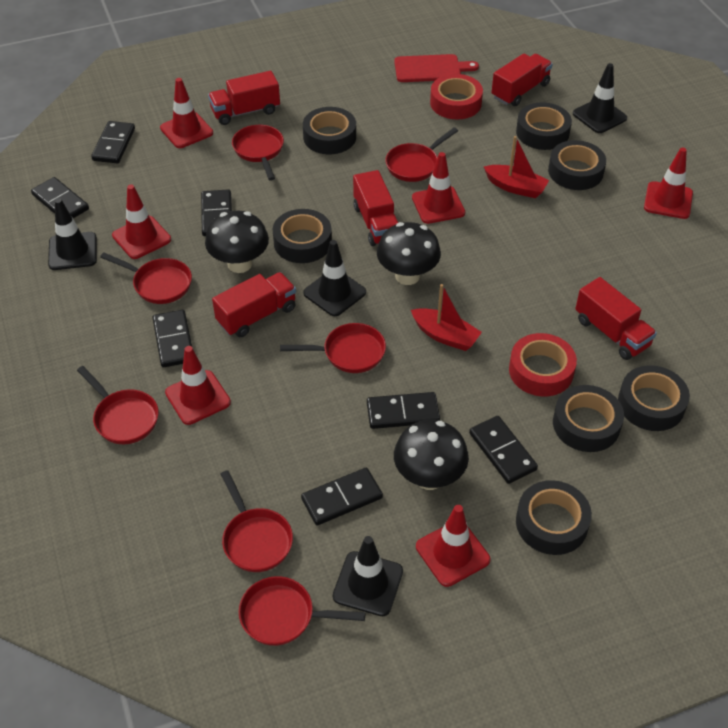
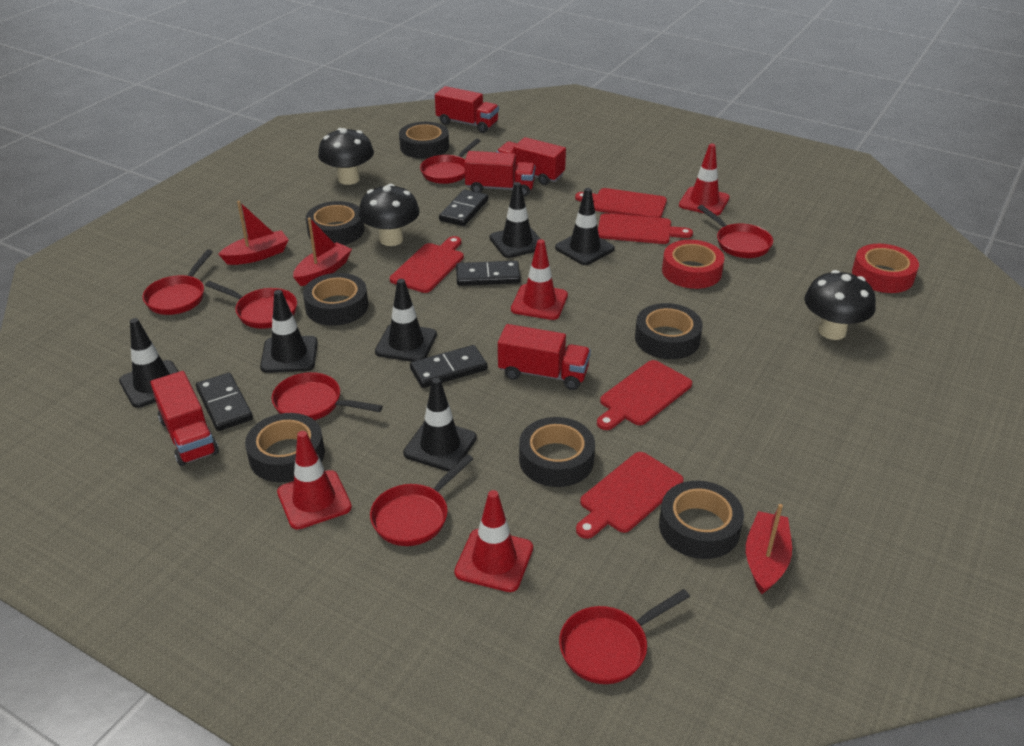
black domino: 7 -> 4
black traffic cone: 4 -> 6
red boat: 2 -> 3
red cutting board: 1 -> 5
red traffic cone: 6 -> 4

